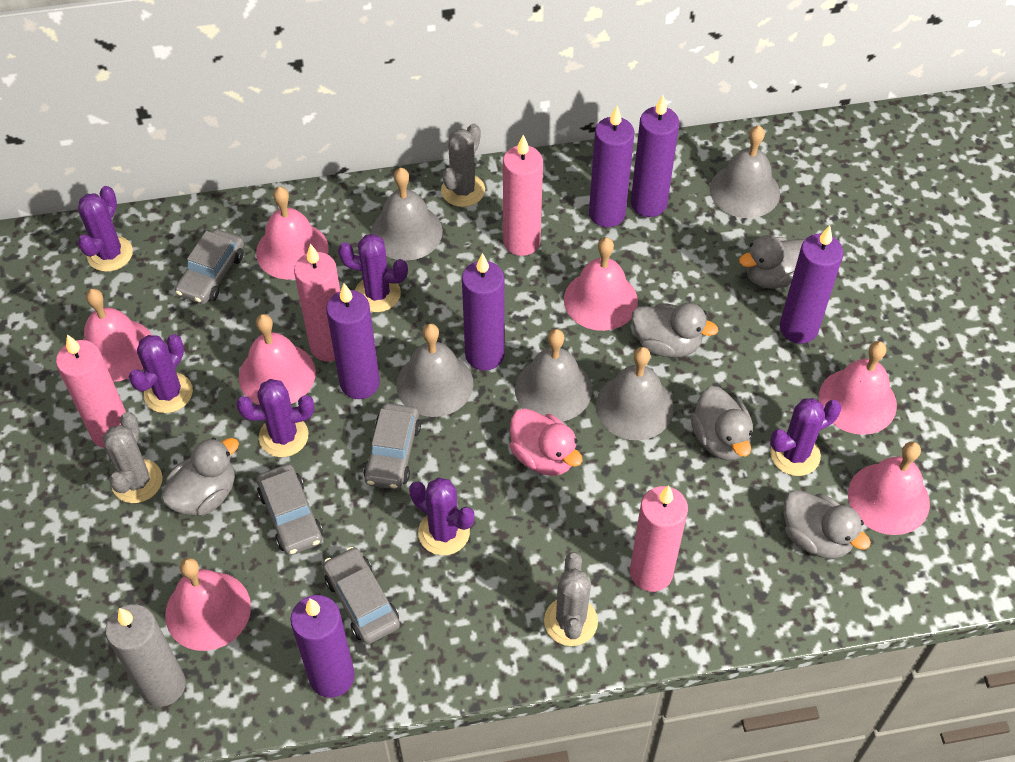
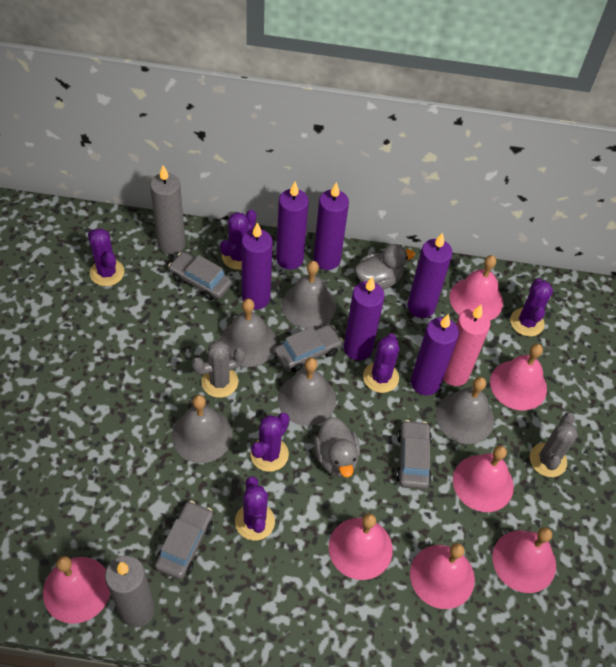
grey cactus: 3 -> 2
grey candle: 1 -> 2
grey duck: 5 -> 2
pink candle: 4 -> 1
pink duck: 1 -> 0

